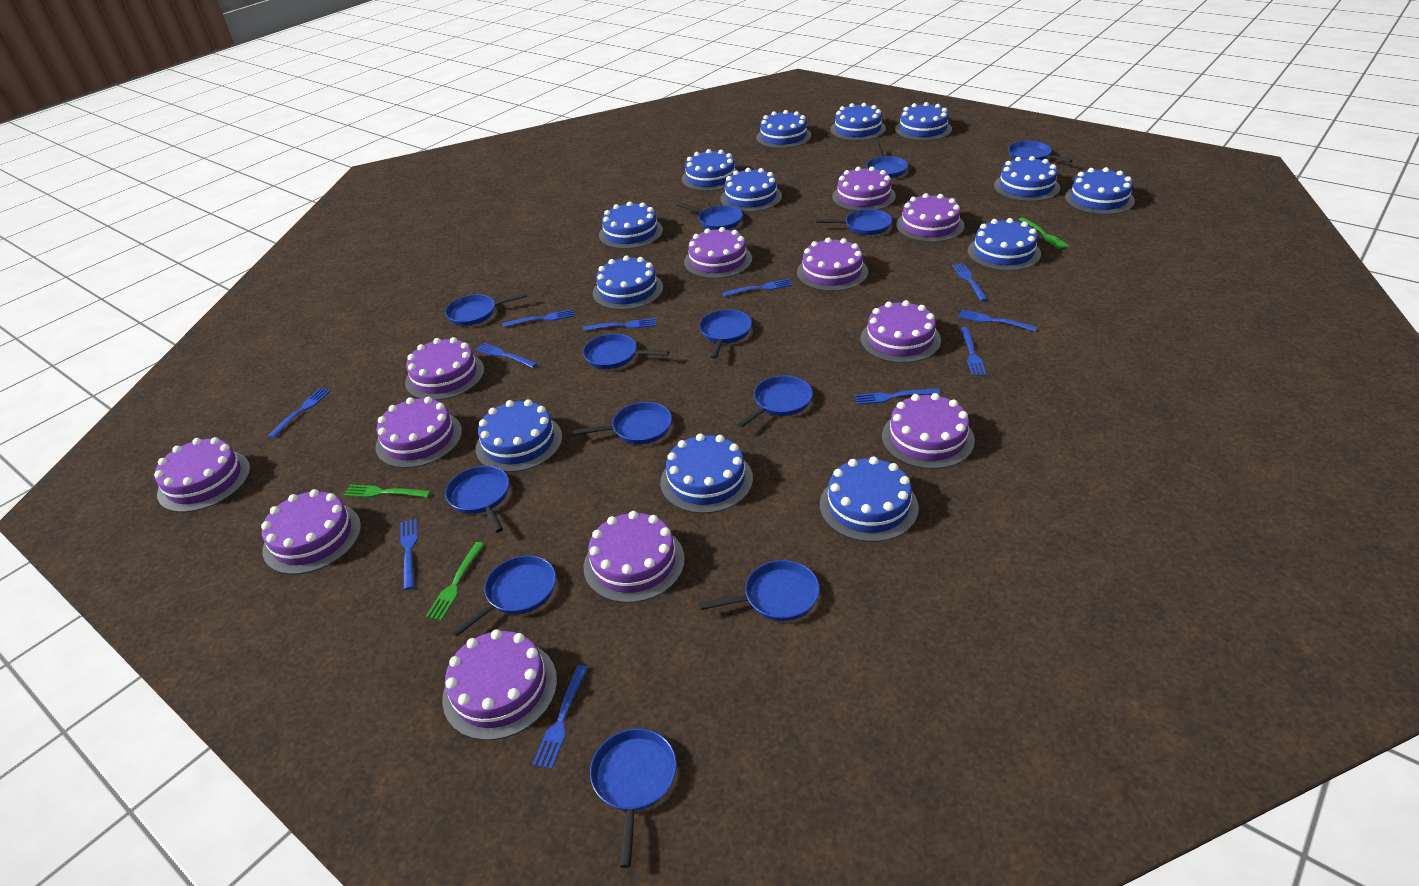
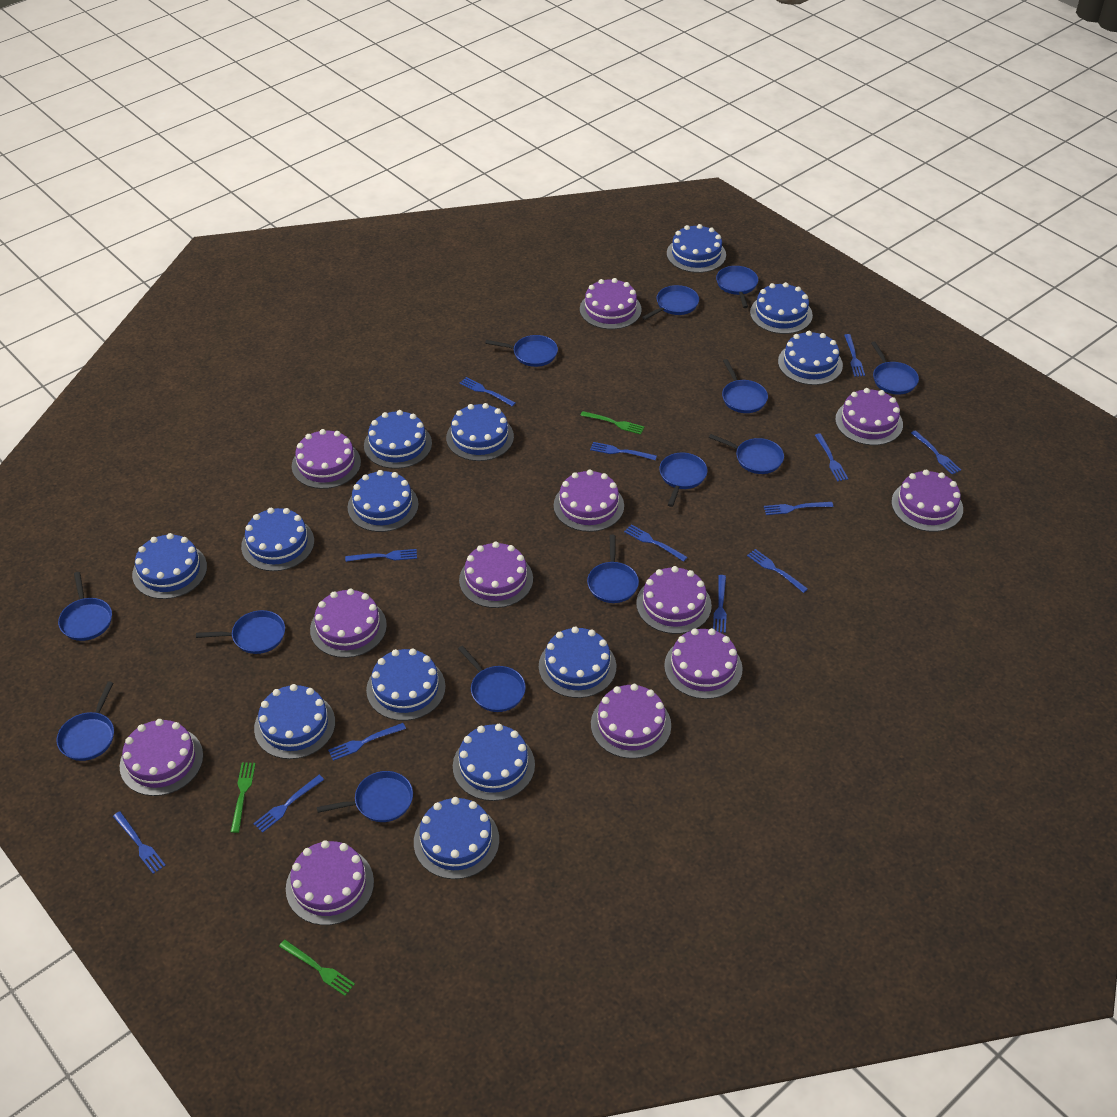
blue fork: 11 -> 13

